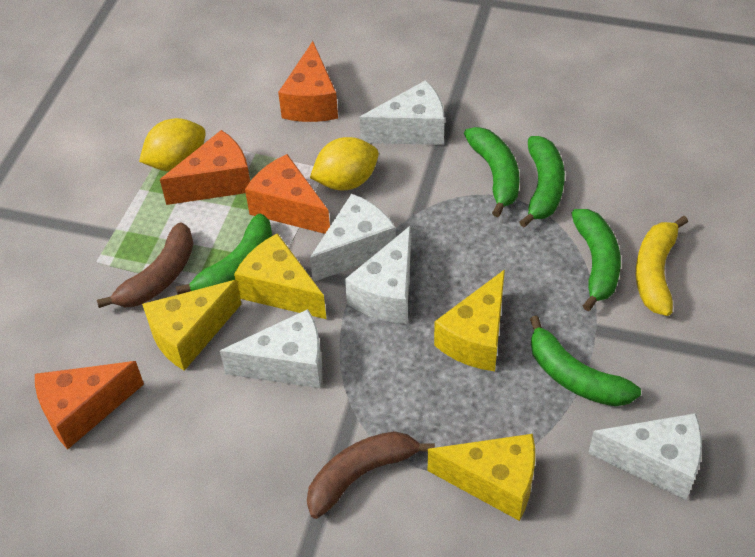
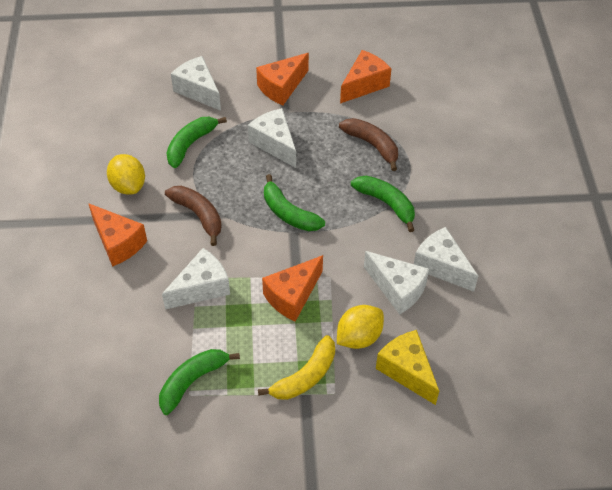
green banana: 5 -> 4
yellow cheese: 4 -> 1

